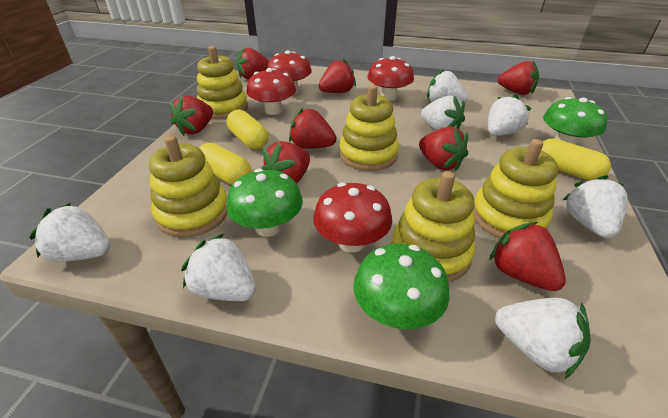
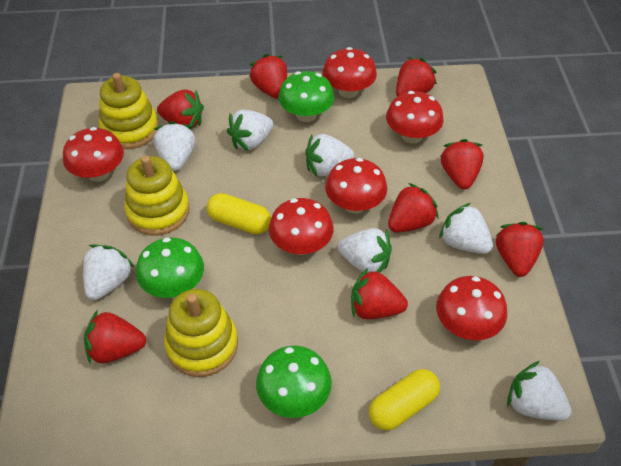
red mushroom: 4 -> 6
yellow capsule: 3 -> 2
yellow stacking toy: 5 -> 3

